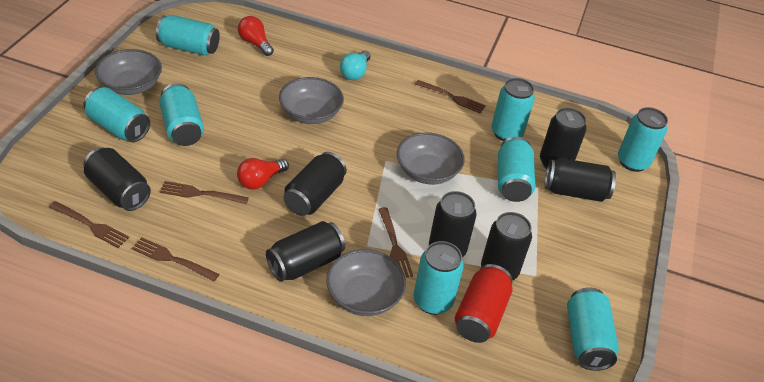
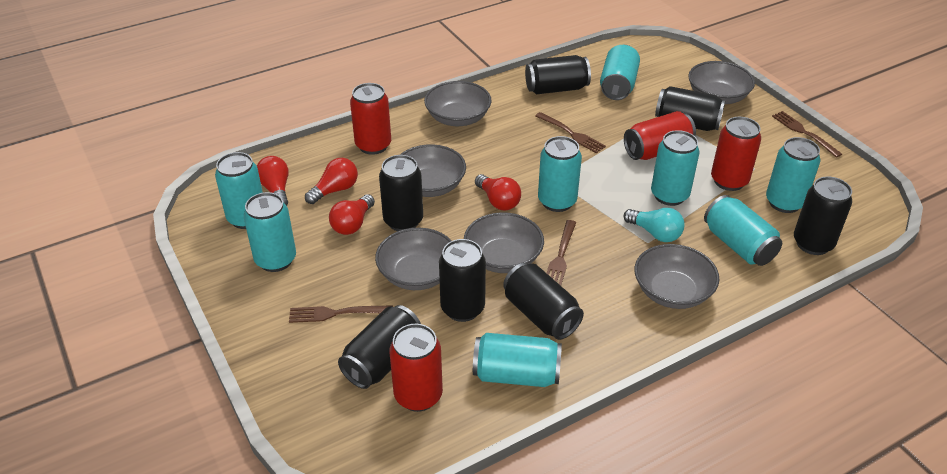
brown fork: 5 -> 4
grey bowl: 4 -> 6
red can: 1 -> 4
red light bulb: 2 -> 4

